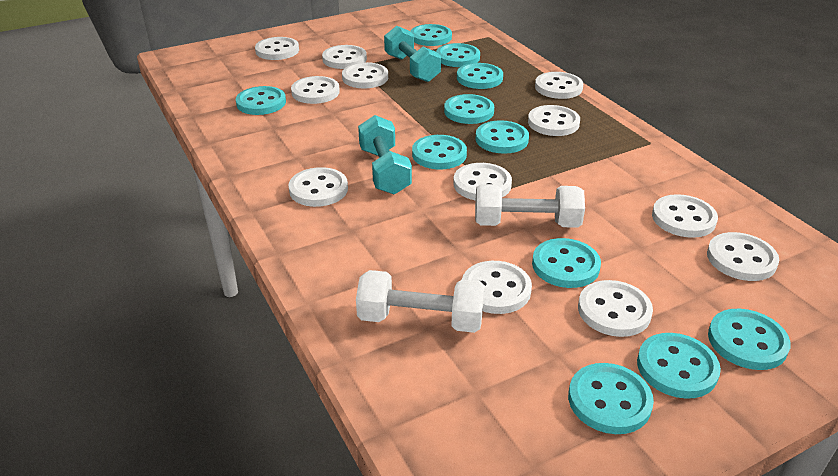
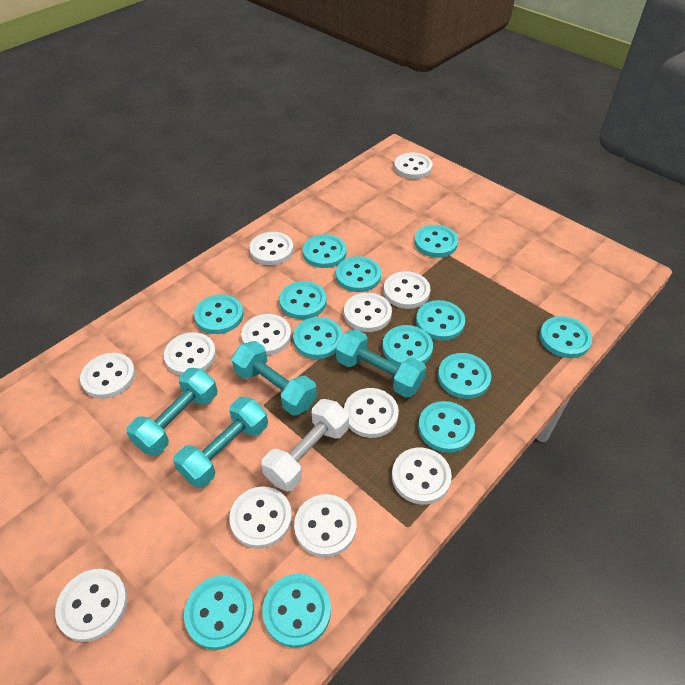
turquoise button: 11 -> 13
turquoise dumbbell: 2 -> 4
white dumbbell: 2 -> 1

